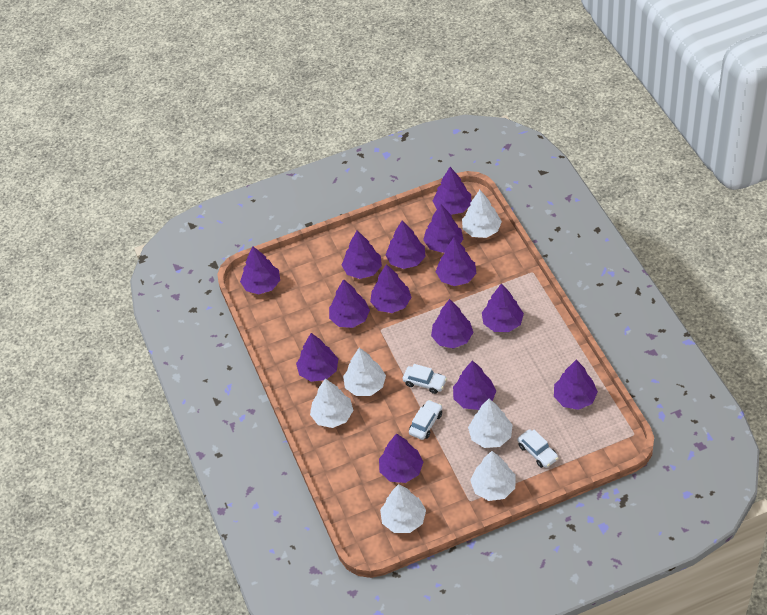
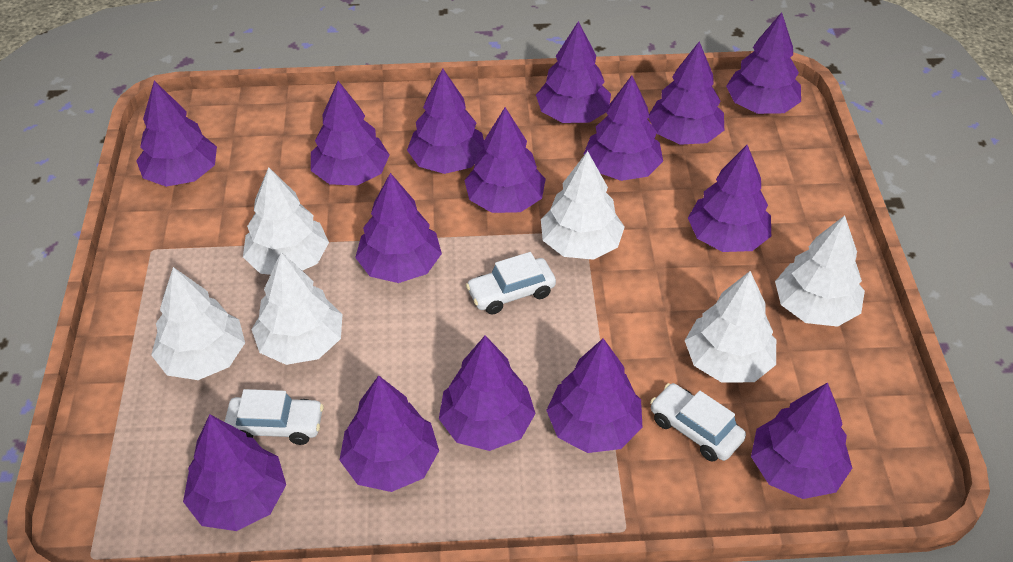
purple tree: 14 -> 15

